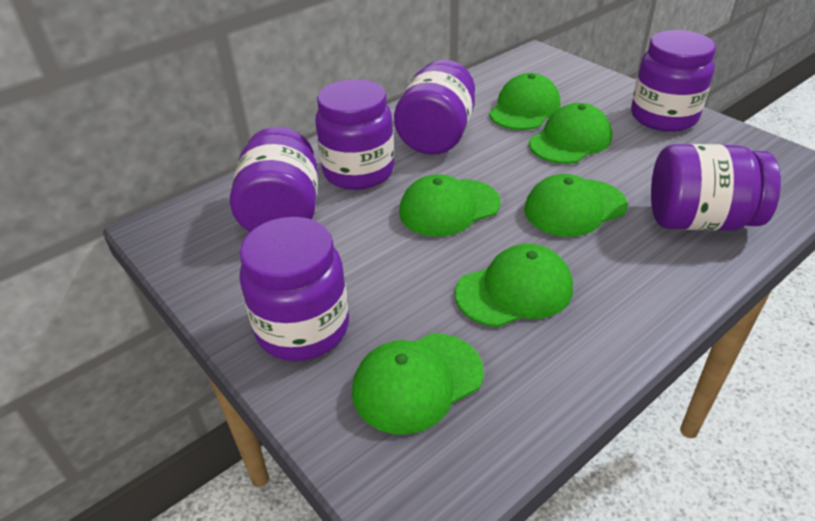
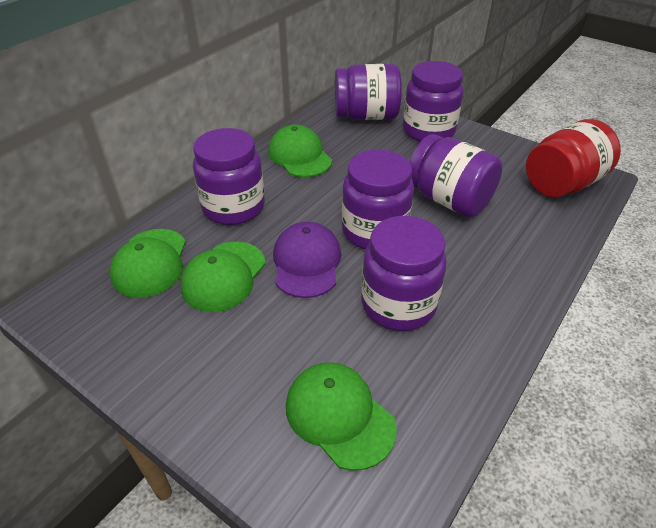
green cap: 6 -> 4
purple cap: 0 -> 1
red jar: 0 -> 1

